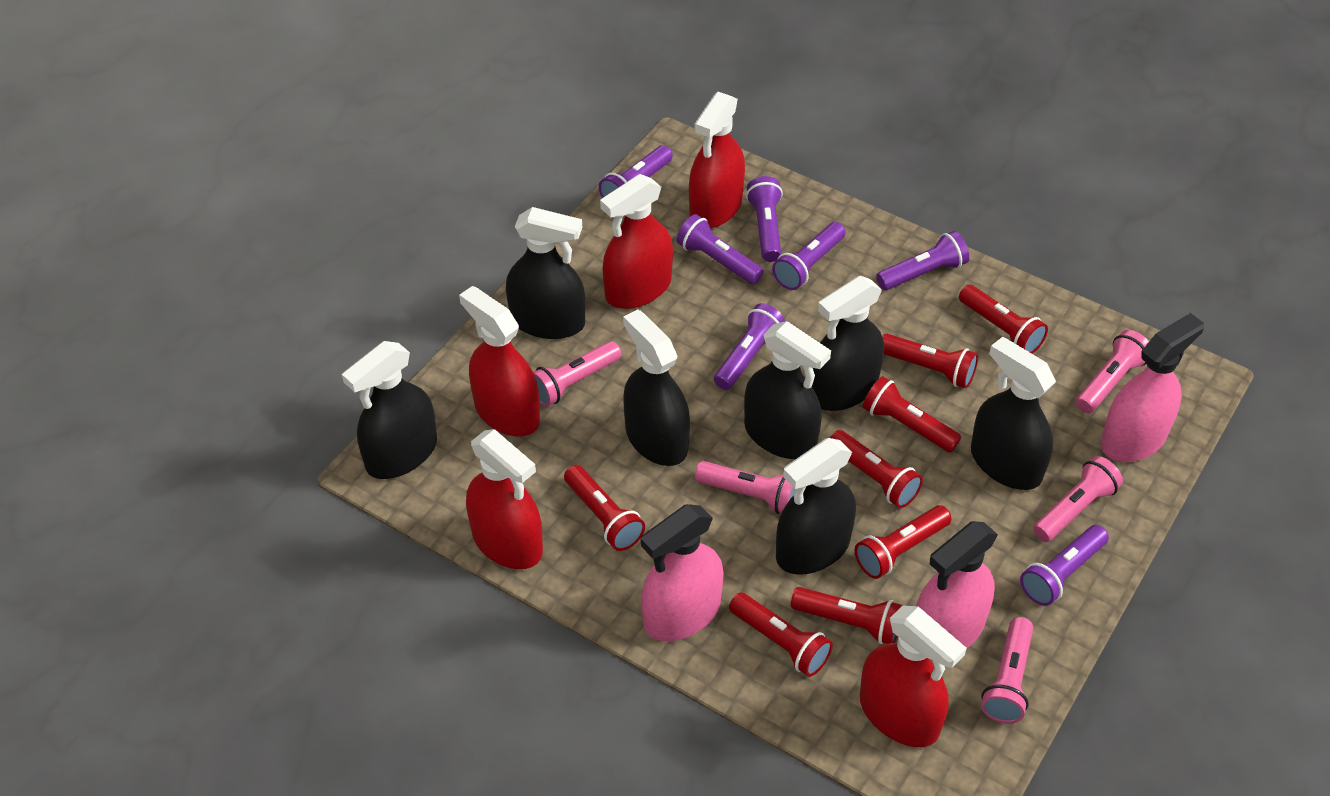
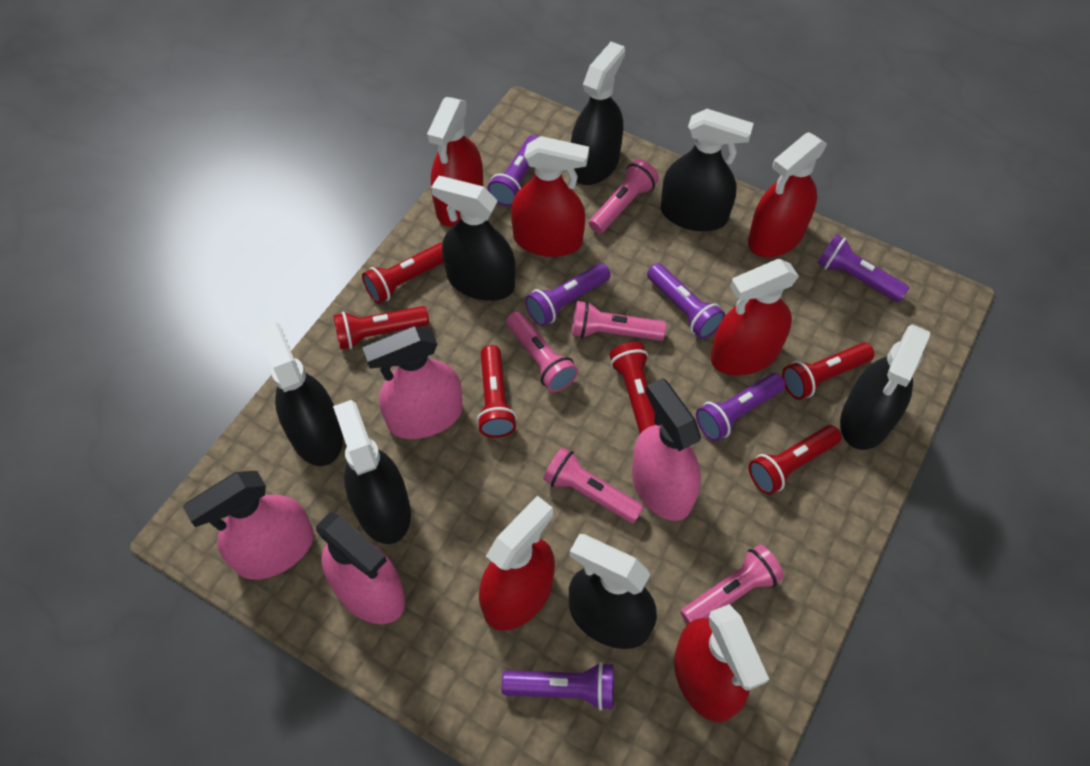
pink spray bottle: 3 -> 4
purple flashlight: 7 -> 6
red flashlight: 8 -> 6
red spray bottle: 5 -> 6

